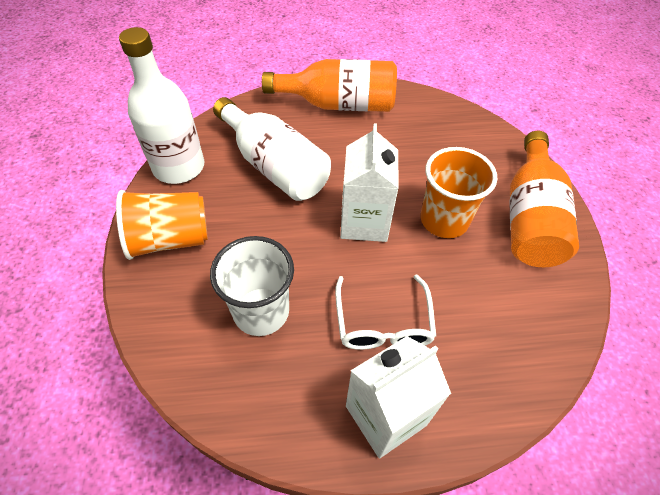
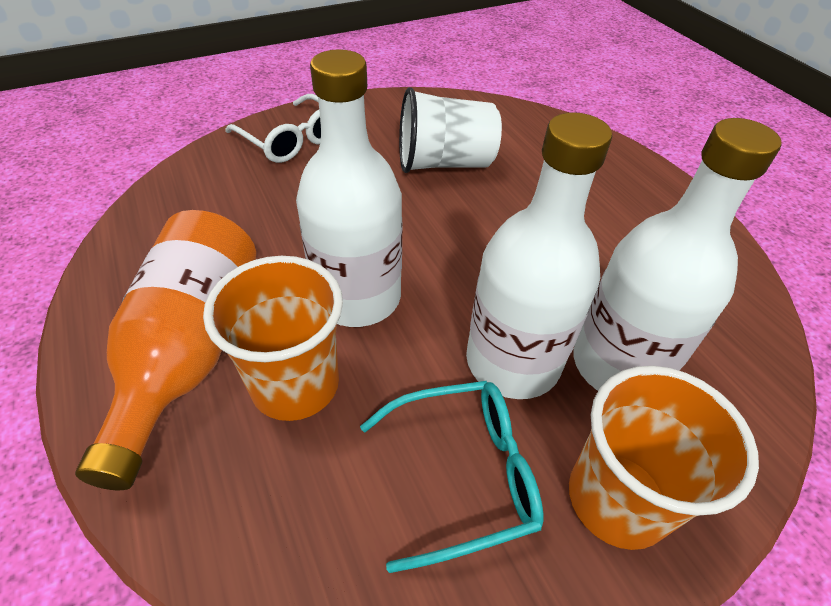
orange bottle: 2 -> 1
turquoise glasses: 0 -> 1
white bottle: 2 -> 3
white carton: 2 -> 0

